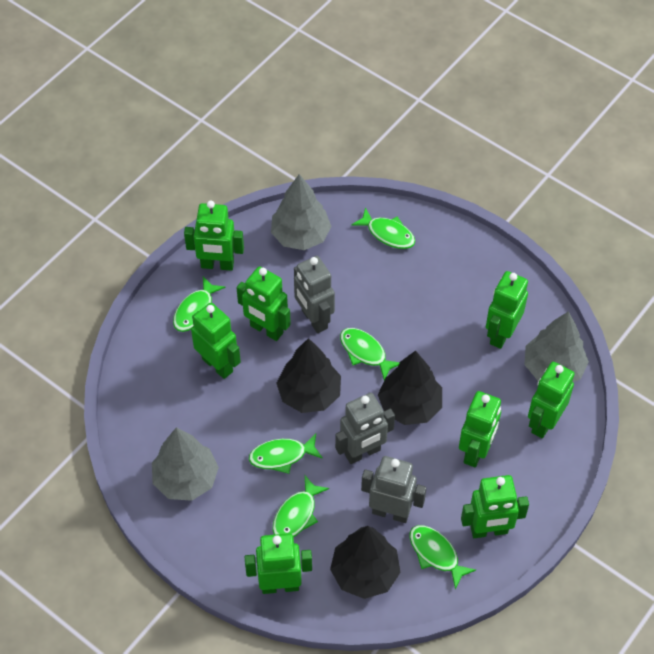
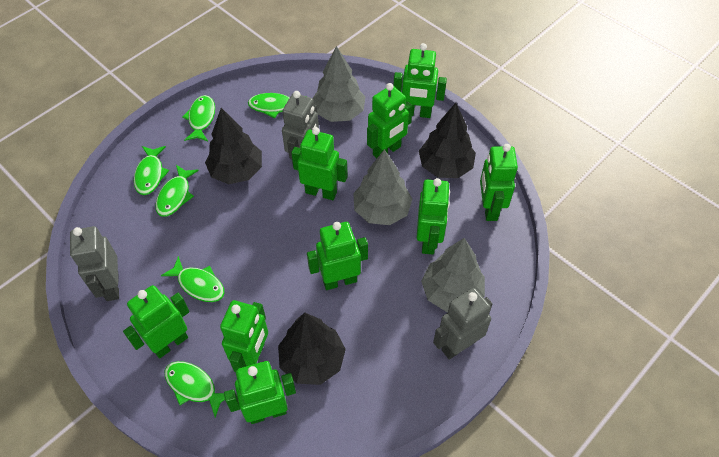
green robot: 8 -> 9

